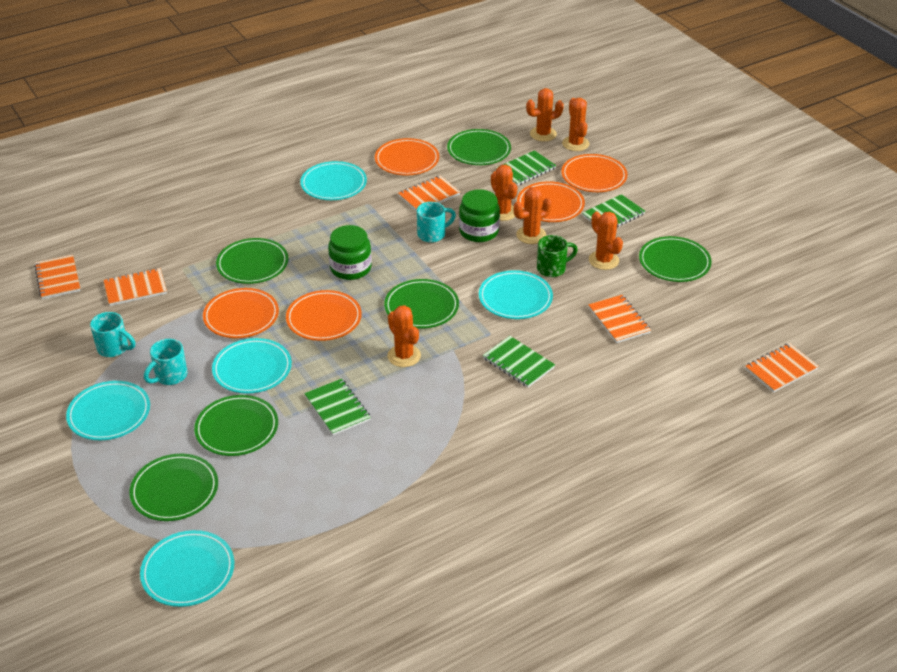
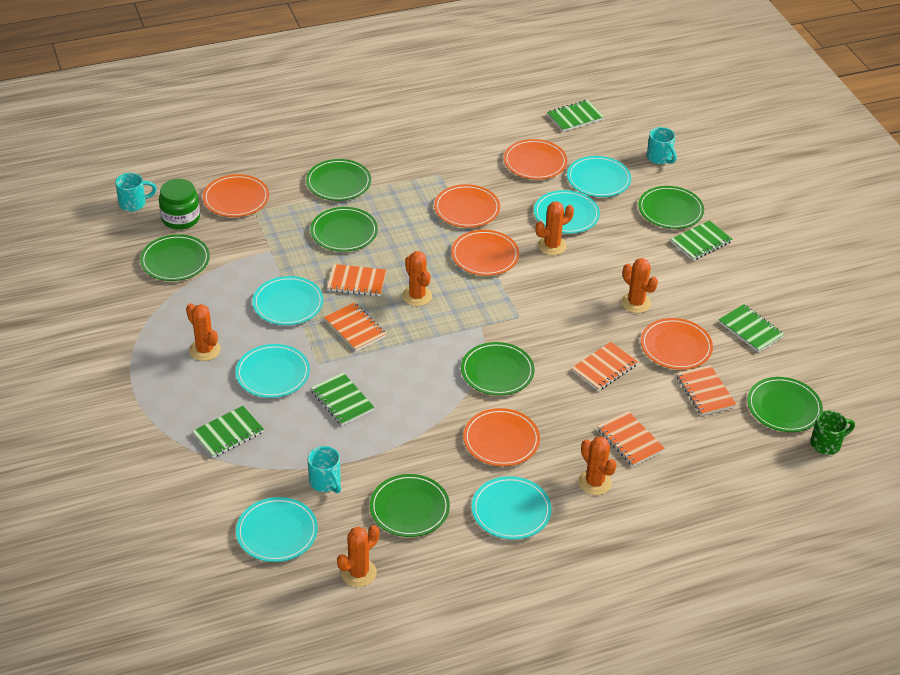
green jar: 2 -> 1
green notebook: 4 -> 5
green plate: 6 -> 7
orange plate: 5 -> 6
turquoise plate: 5 -> 6

